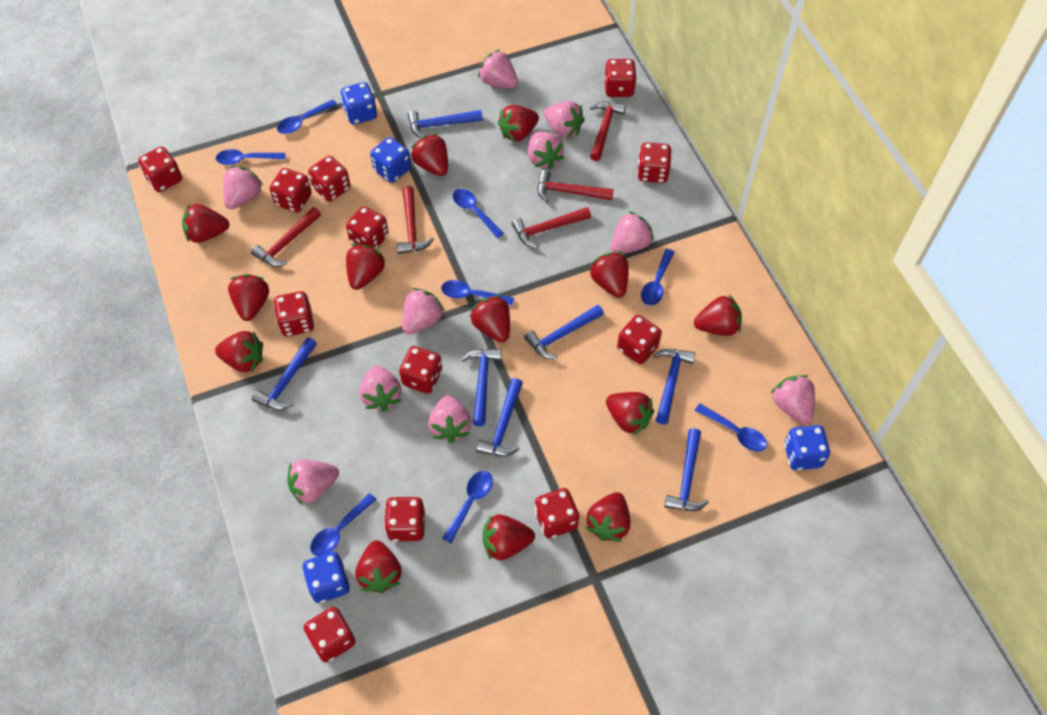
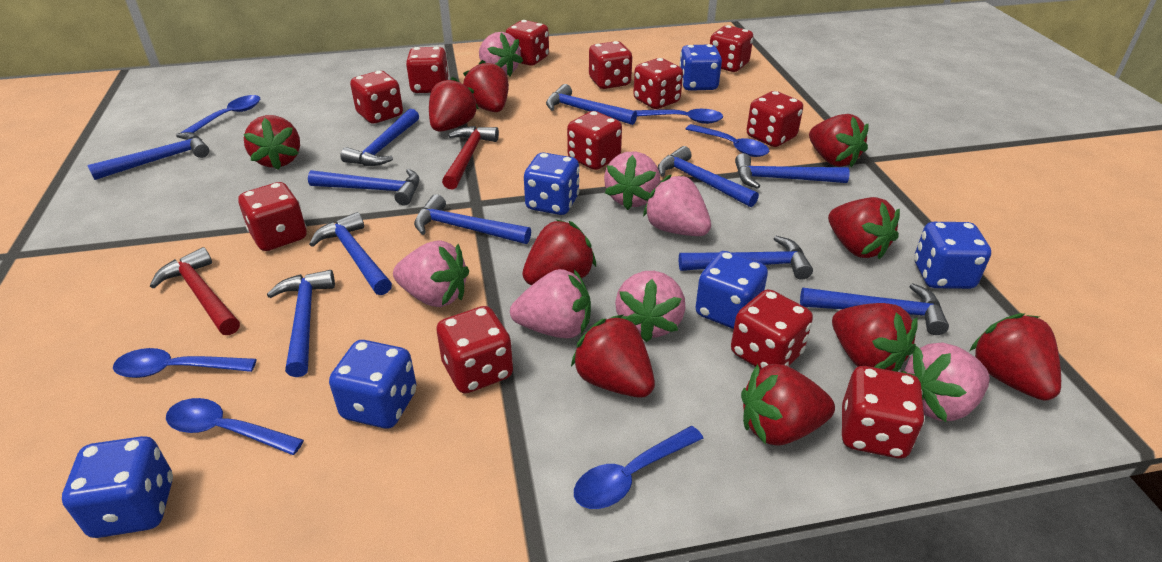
blue dice: 4 -> 6
blue hammer: 7 -> 11
blue spoon: 8 -> 6
pink strawberry: 10 -> 7
red hammer: 5 -> 2
red strawberry: 13 -> 10

